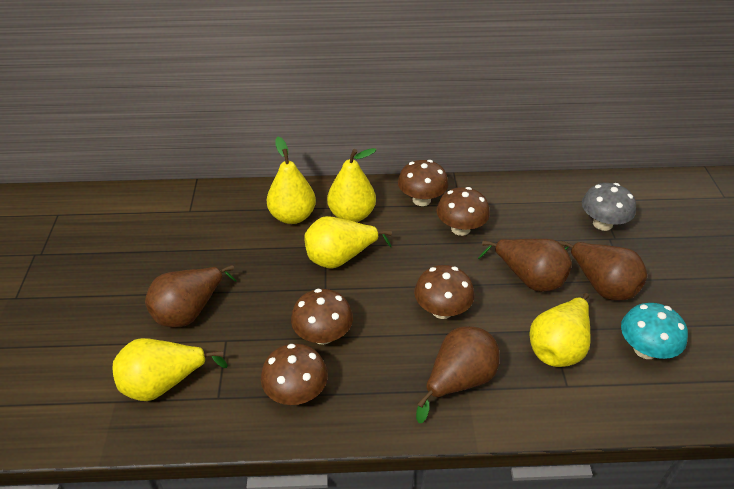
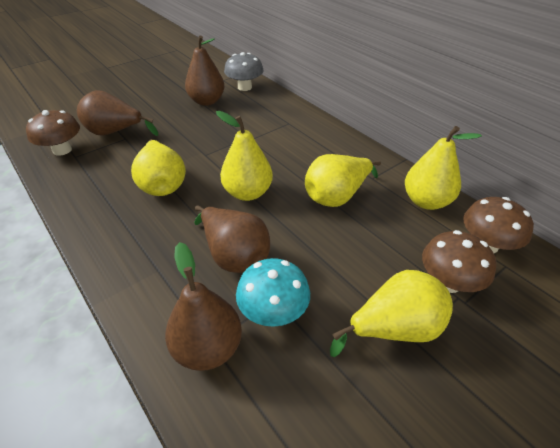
brown mushroom: 5 -> 3

